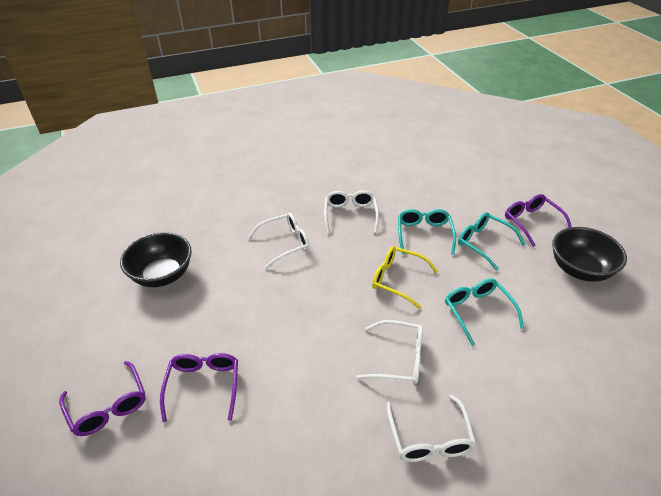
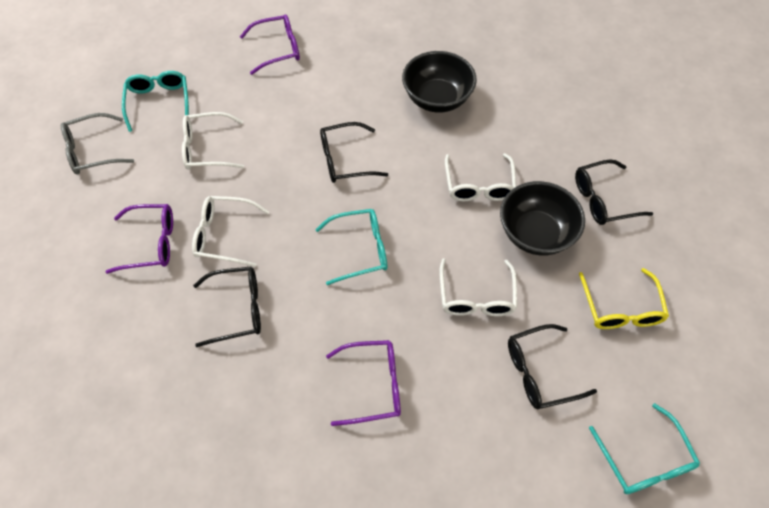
black glasses: 0 -> 4
grey glasses: 0 -> 1

